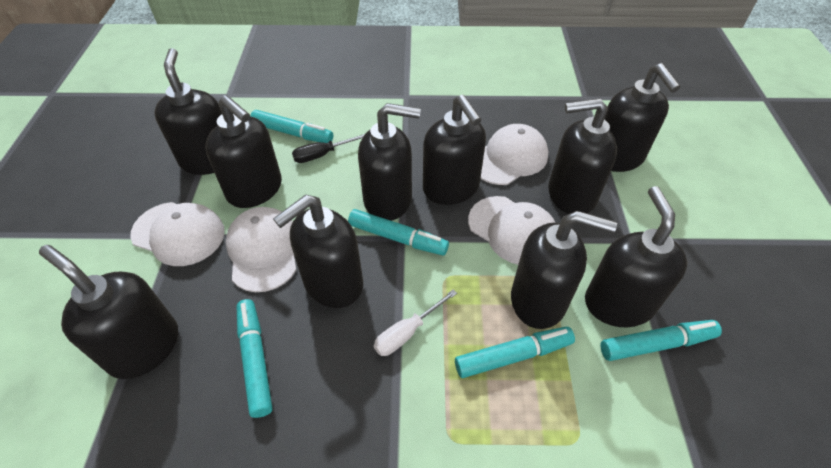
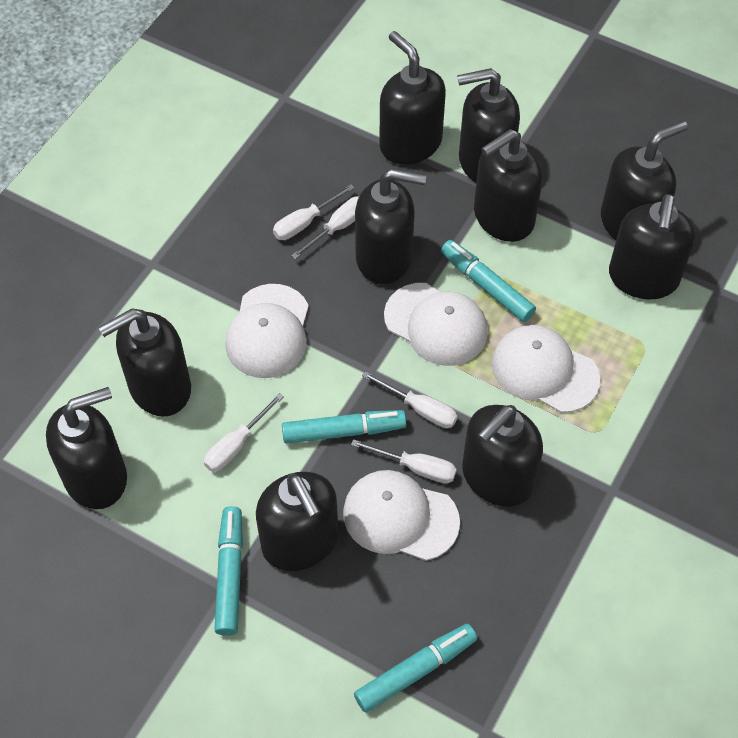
black screwdriver: 1 -> 0
turquoise marker: 5 -> 4
white screwdriver: 1 -> 5

